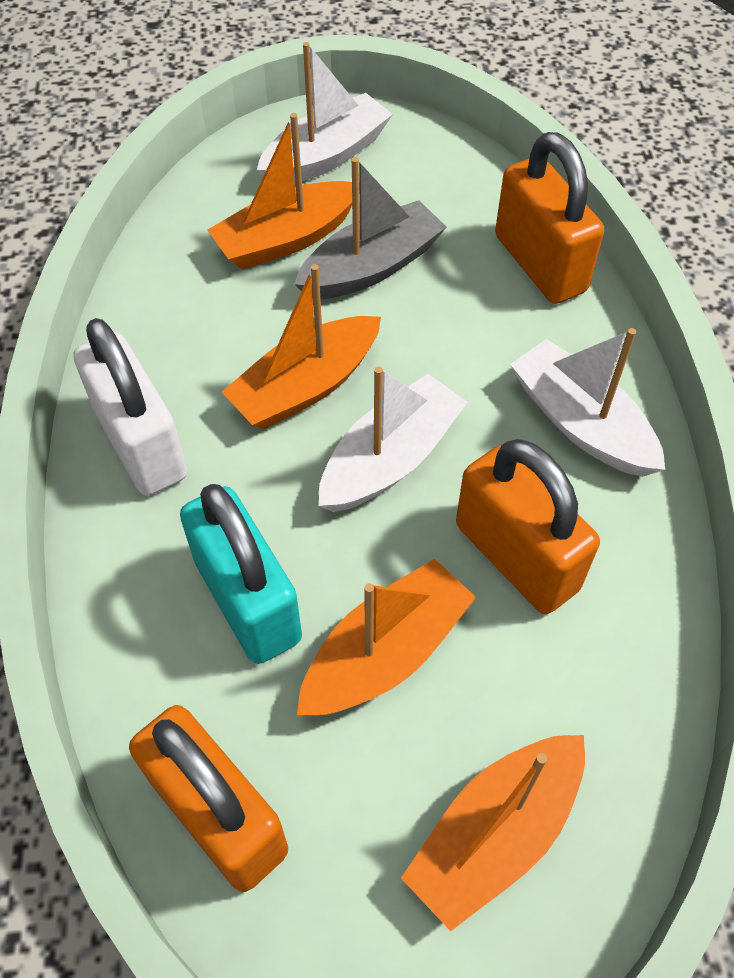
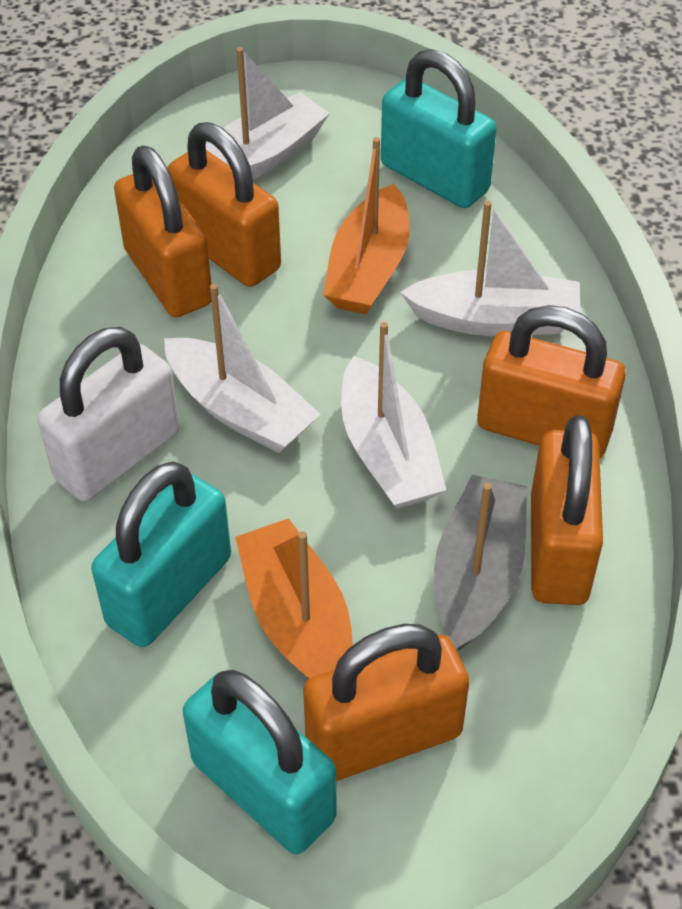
orange boat: 4 -> 2
orange padlock: 3 -> 5
turquoise padlock: 1 -> 3
white boat: 3 -> 4

